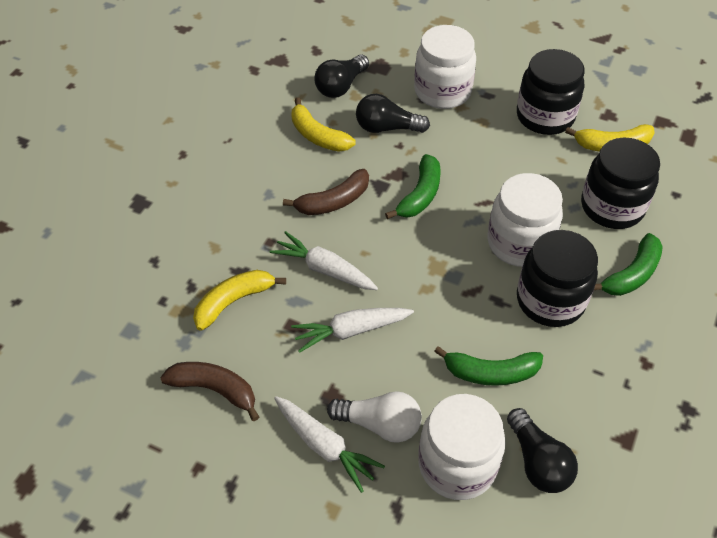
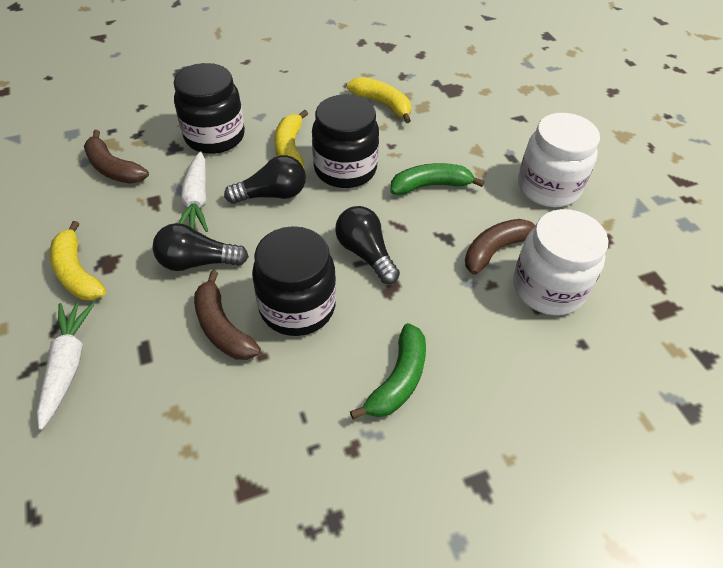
brown banana: 2 -> 3
green banana: 3 -> 2
white carrot: 3 -> 2
white jar: 3 -> 2
white light bulb: 1 -> 0

